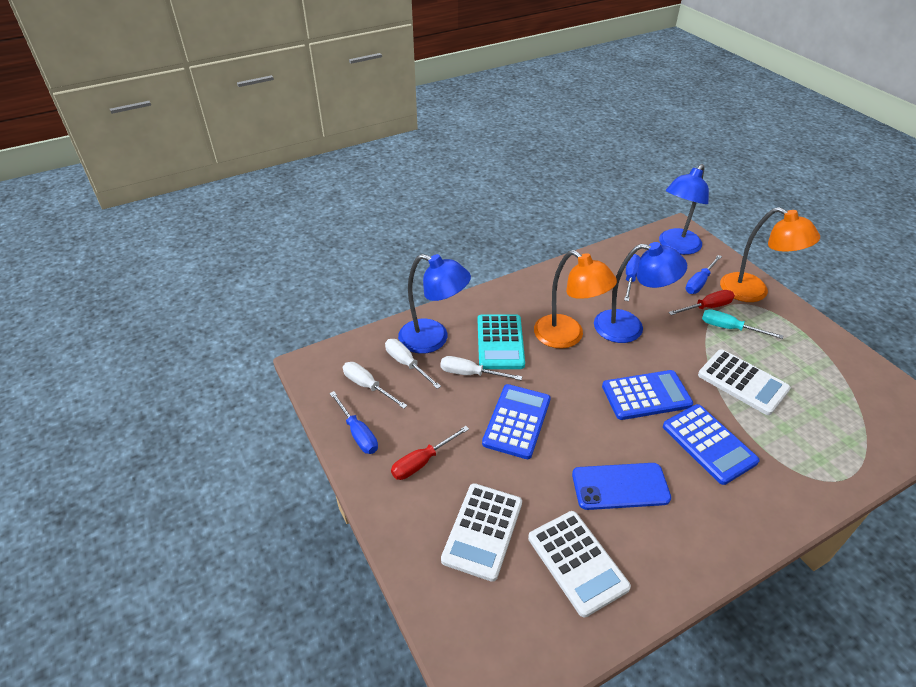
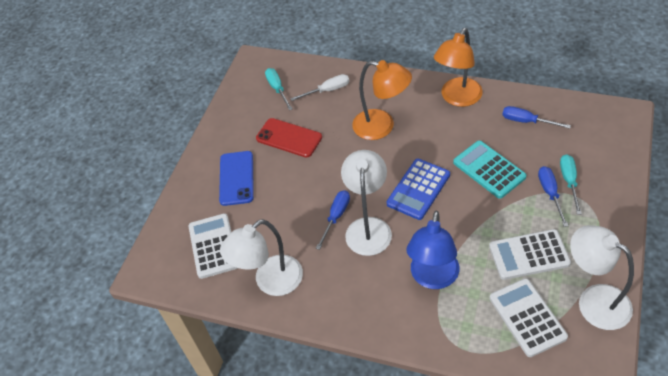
blue calculator: 3 -> 1
blue lamp: 3 -> 1
red phone: 0 -> 1
red screwdriver: 2 -> 0
turquoise screwdriver: 1 -> 2
white lamp: 0 -> 3
white screwdriver: 3 -> 1

